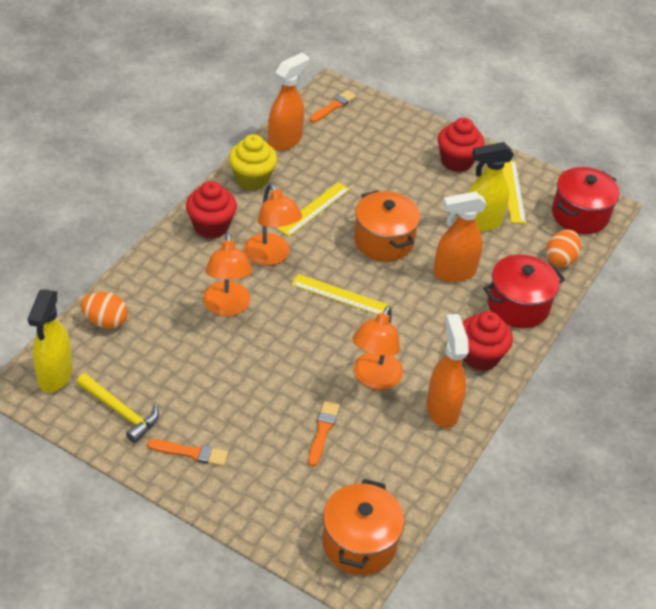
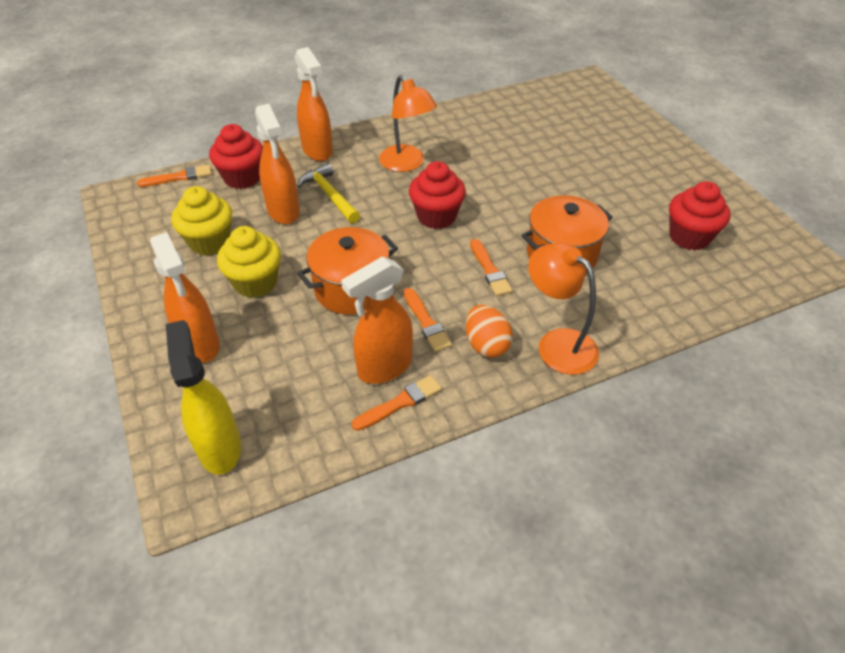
orange brush: 3 -> 4
orange egg: 2 -> 1
orange lamp: 3 -> 2
orange spray bottle: 3 -> 4
red pot: 2 -> 0
yellow cupcake: 1 -> 2
yellow ruler: 3 -> 0
yellow spray bottle: 2 -> 1

